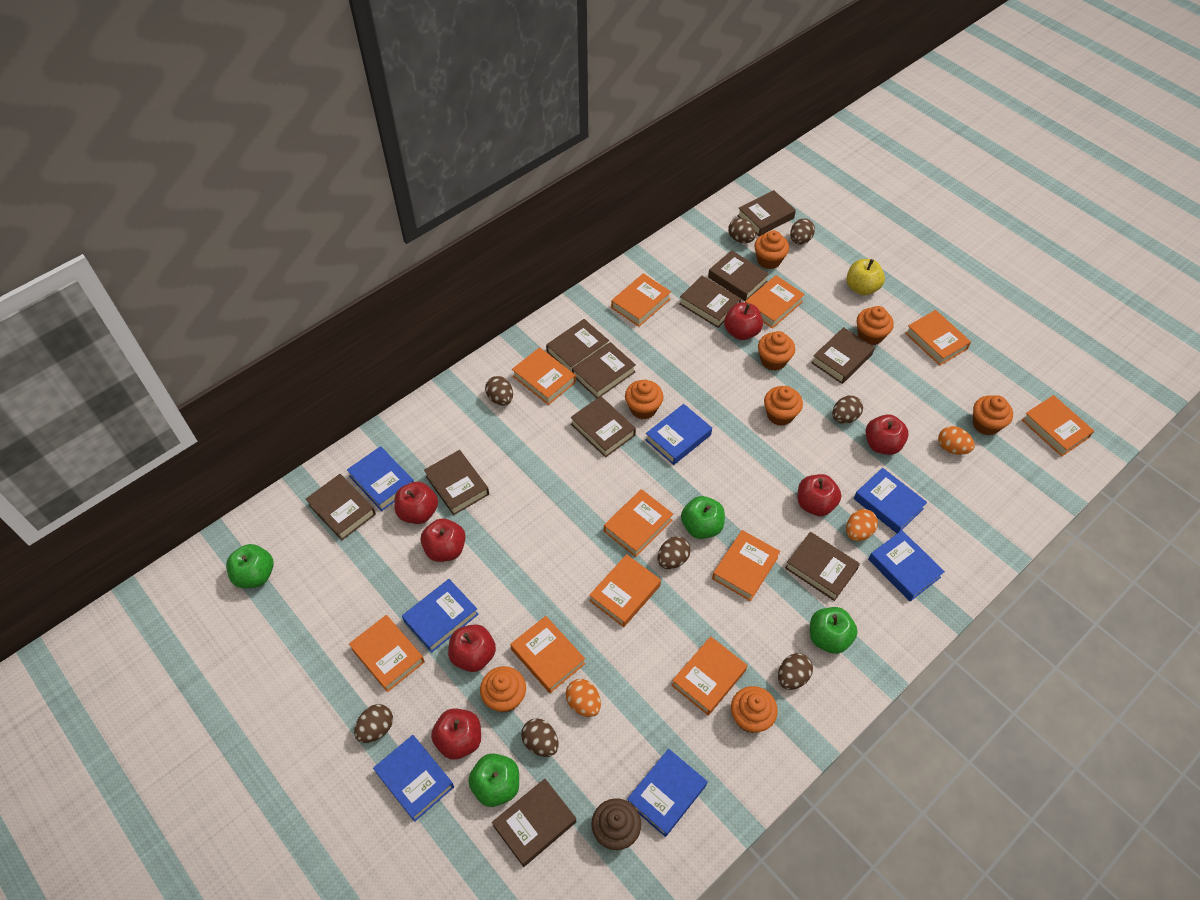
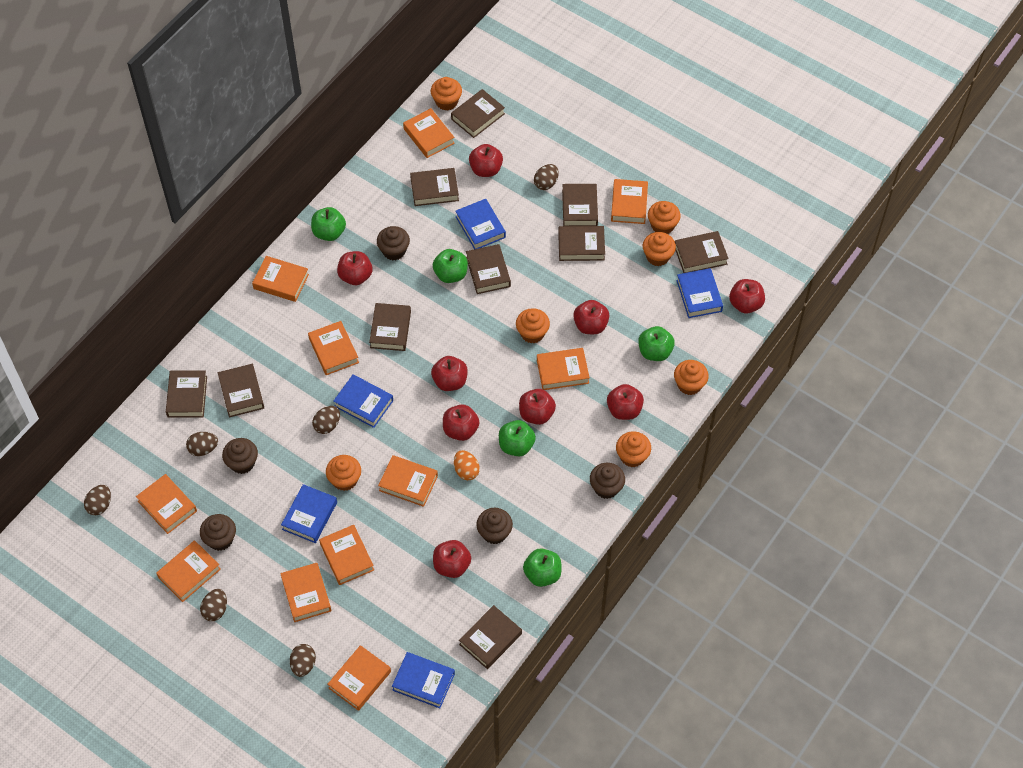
blue book: 7 -> 5
brown book: 11 -> 10
brown cupcake: 1 -> 5
brown egg: 8 -> 6
green apple: 4 -> 5
orange cupcake: 8 -> 7
orange egg: 3 -> 1
red apple: 7 -> 9
yellow apple: 1 -> 0

